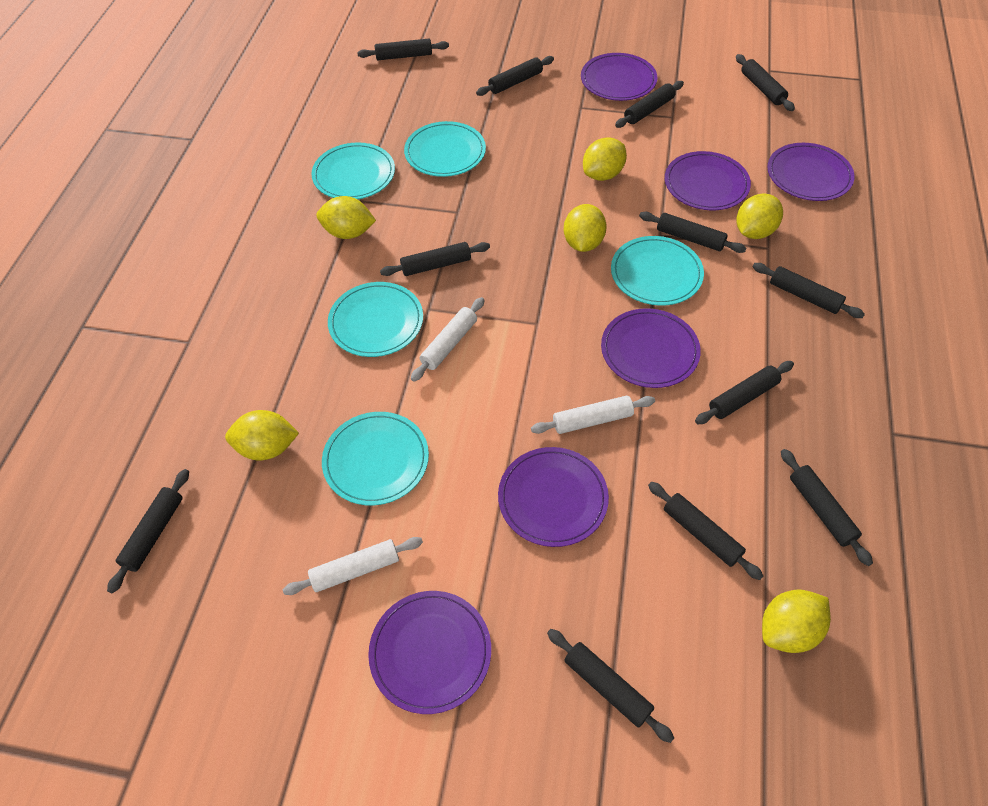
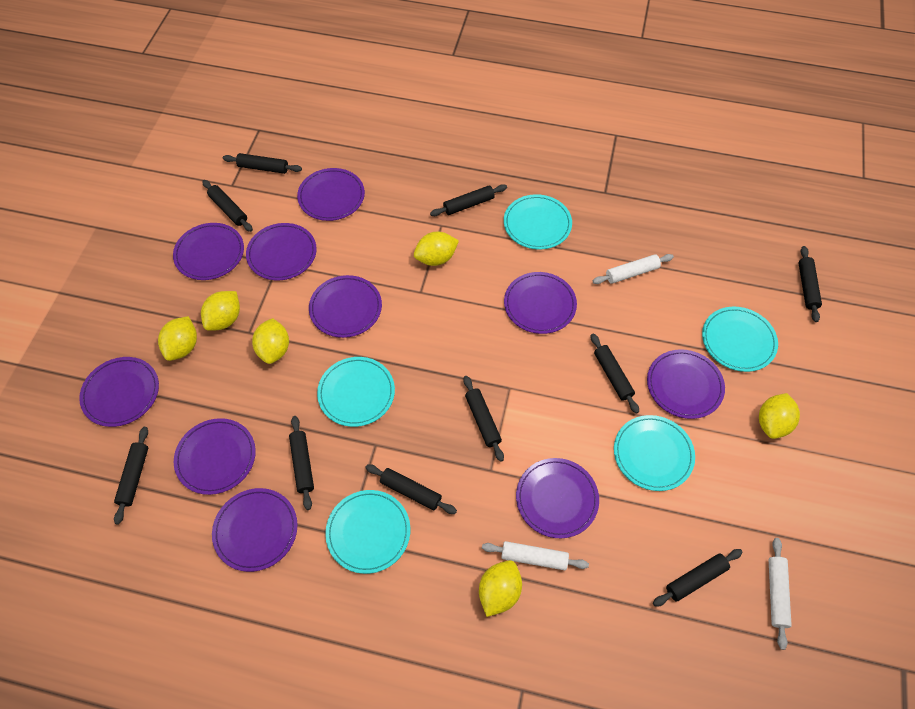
black rolling pin: 12 -> 10
purple plate: 6 -> 10

